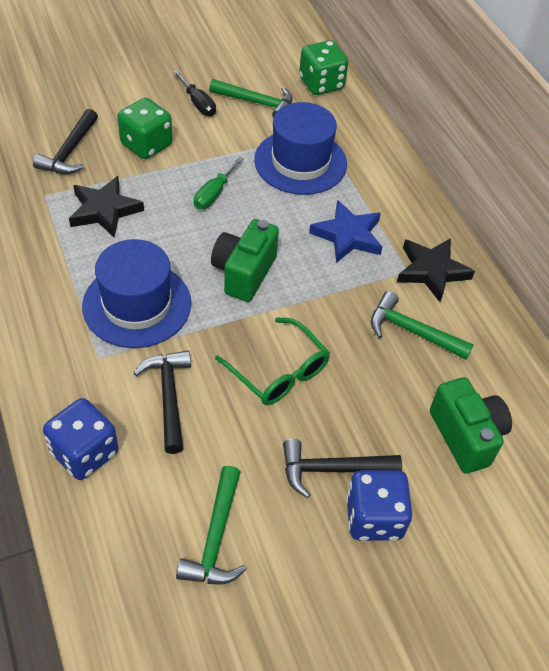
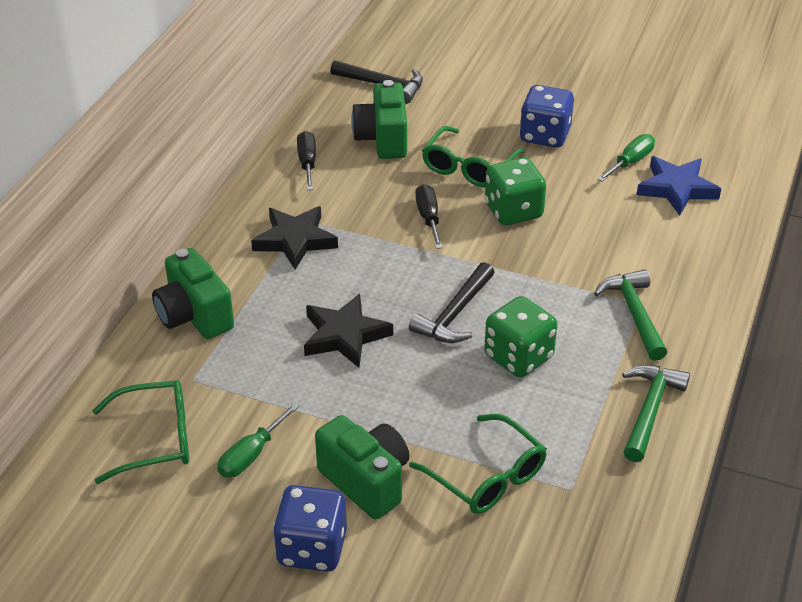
black hammer: 3 -> 2
black screwdriver: 1 -> 2
blue hat: 2 -> 0
green camera: 2 -> 3
green glasses: 1 -> 3
green hammer: 3 -> 2
green screwdriver: 1 -> 2

